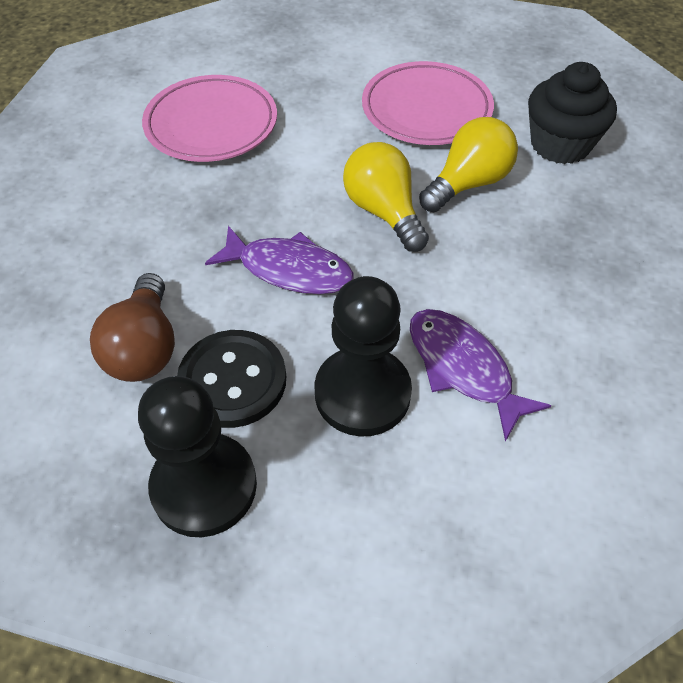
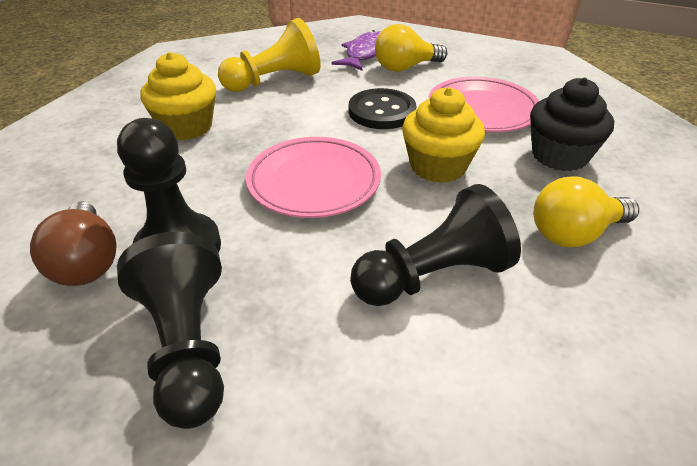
black pawn: 2 -> 3
purple fish: 2 -> 1
yellow cupcake: 0 -> 2
yellow pawn: 0 -> 1

